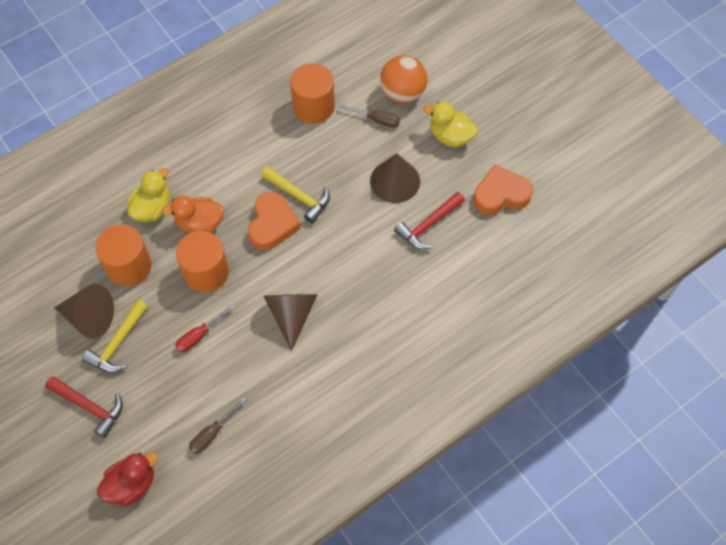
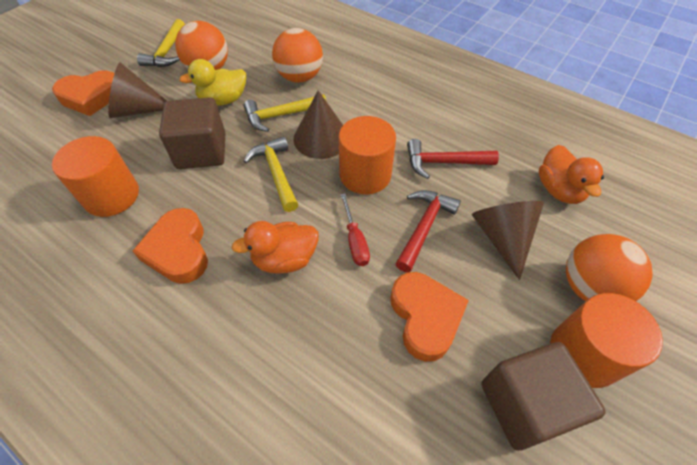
brown cube: 0 -> 2
brown screwdriver: 2 -> 0
orange ball: 1 -> 3
orange duck: 1 -> 2
orange heart: 2 -> 3
red duck: 1 -> 0
yellow duck: 2 -> 1
yellow hammer: 2 -> 3

